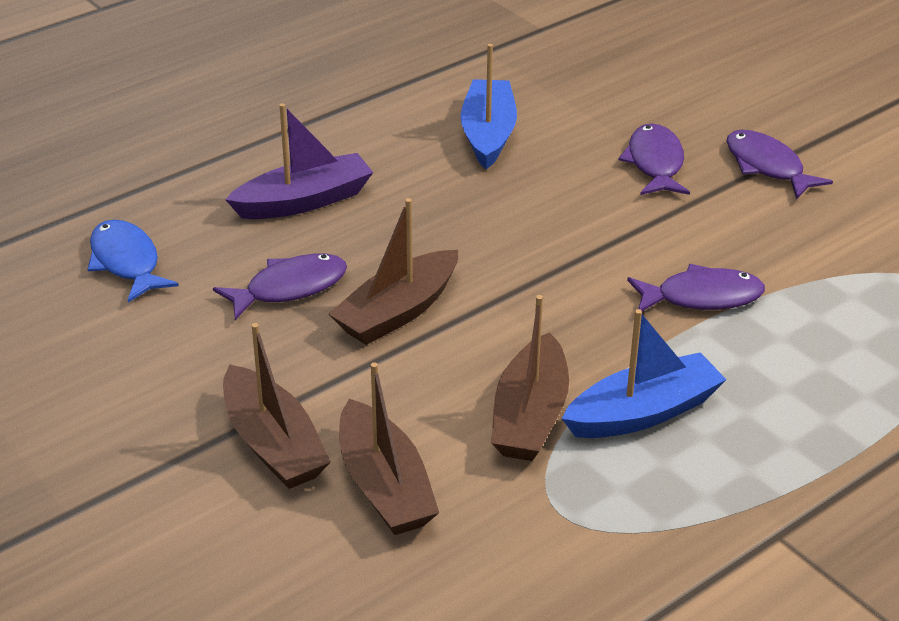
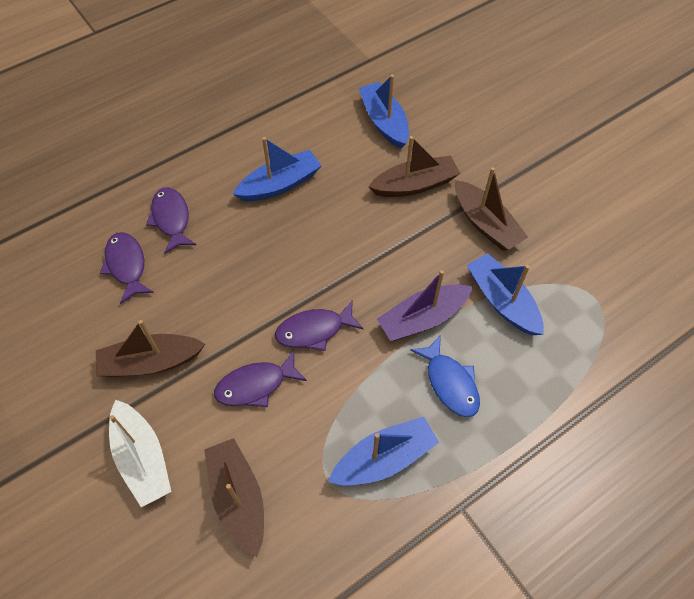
blue boat: 2 -> 4
white boat: 0 -> 1

